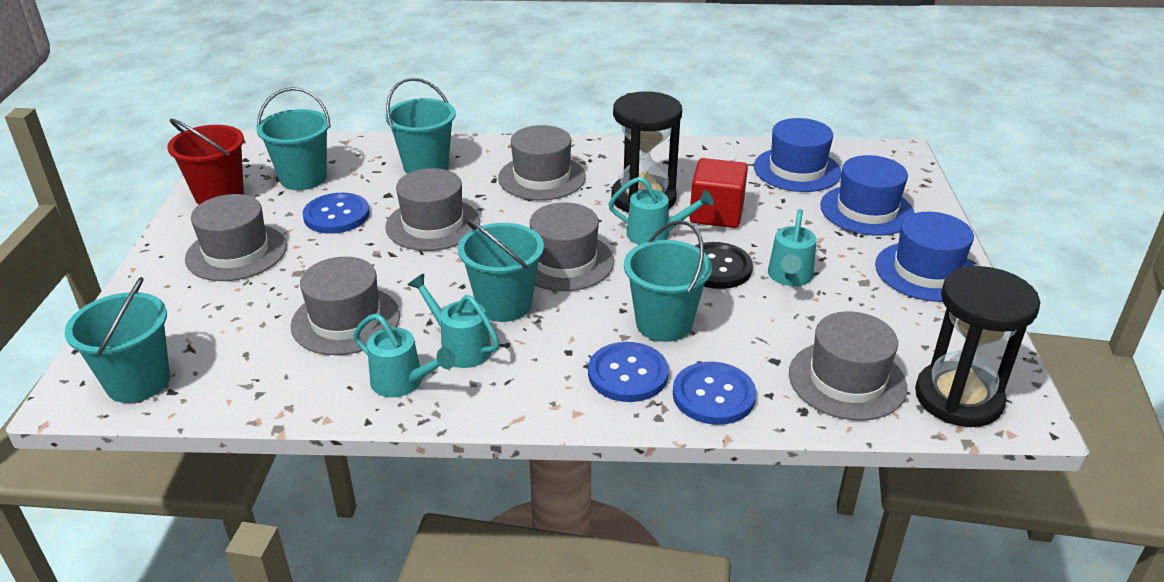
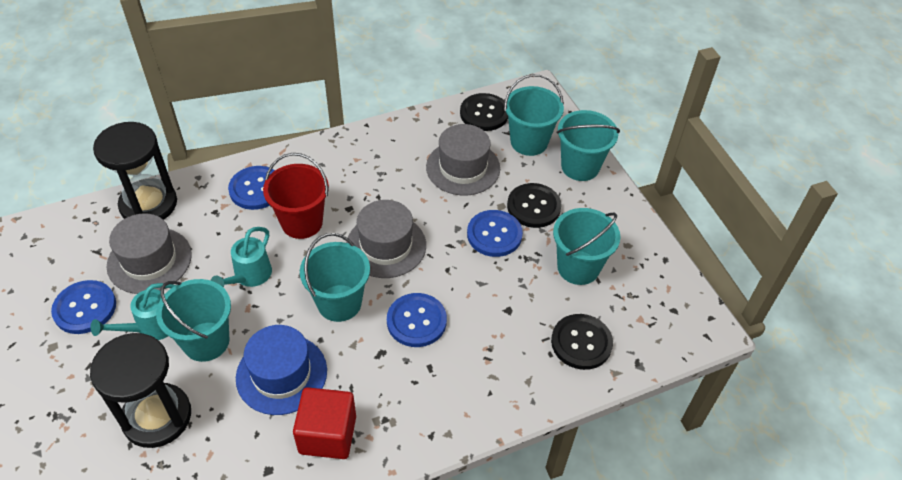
black button: 1 -> 3
blue button: 3 -> 4
blue hat: 3 -> 1
grey hat: 6 -> 3
turquoise watering can: 4 -> 2

